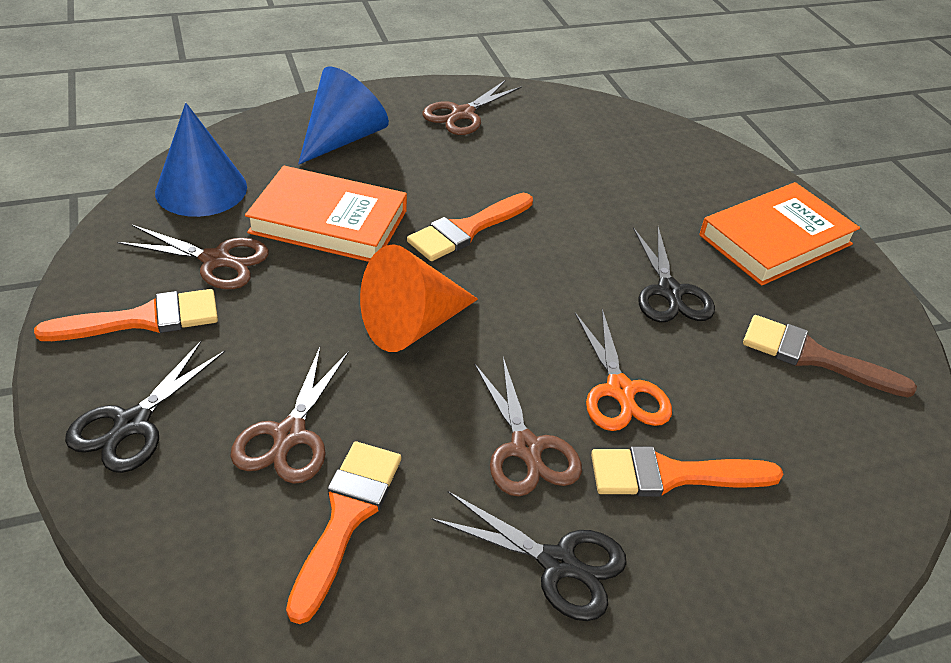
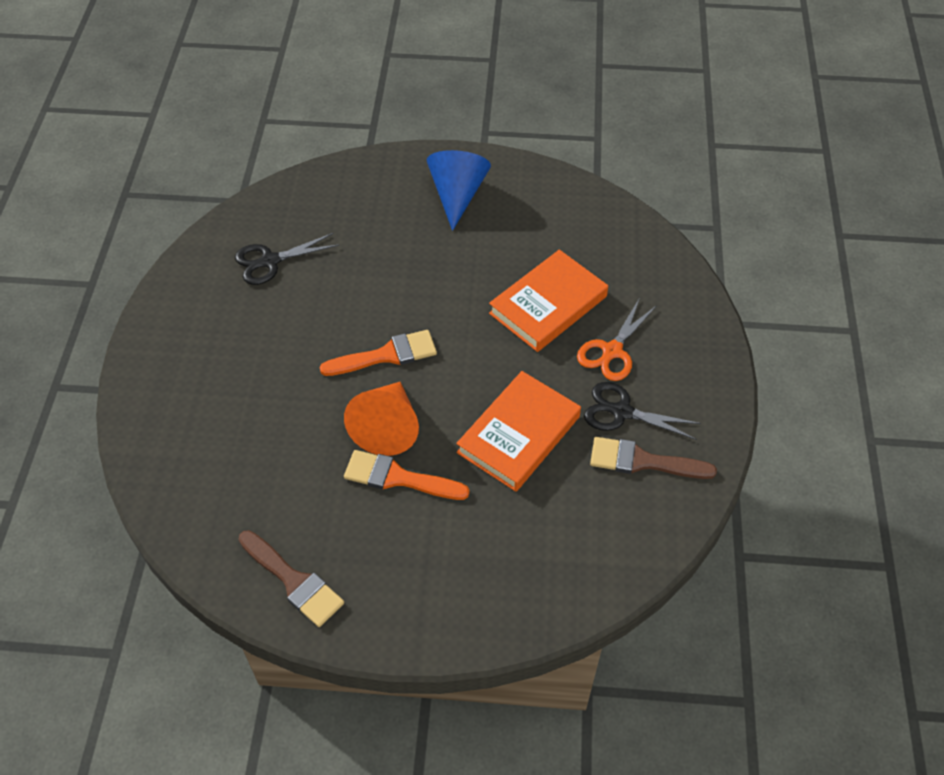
black scissors: 3 -> 2
blue cone: 2 -> 1
brown brush: 1 -> 2
brown scissors: 4 -> 0
orange brush: 4 -> 2

